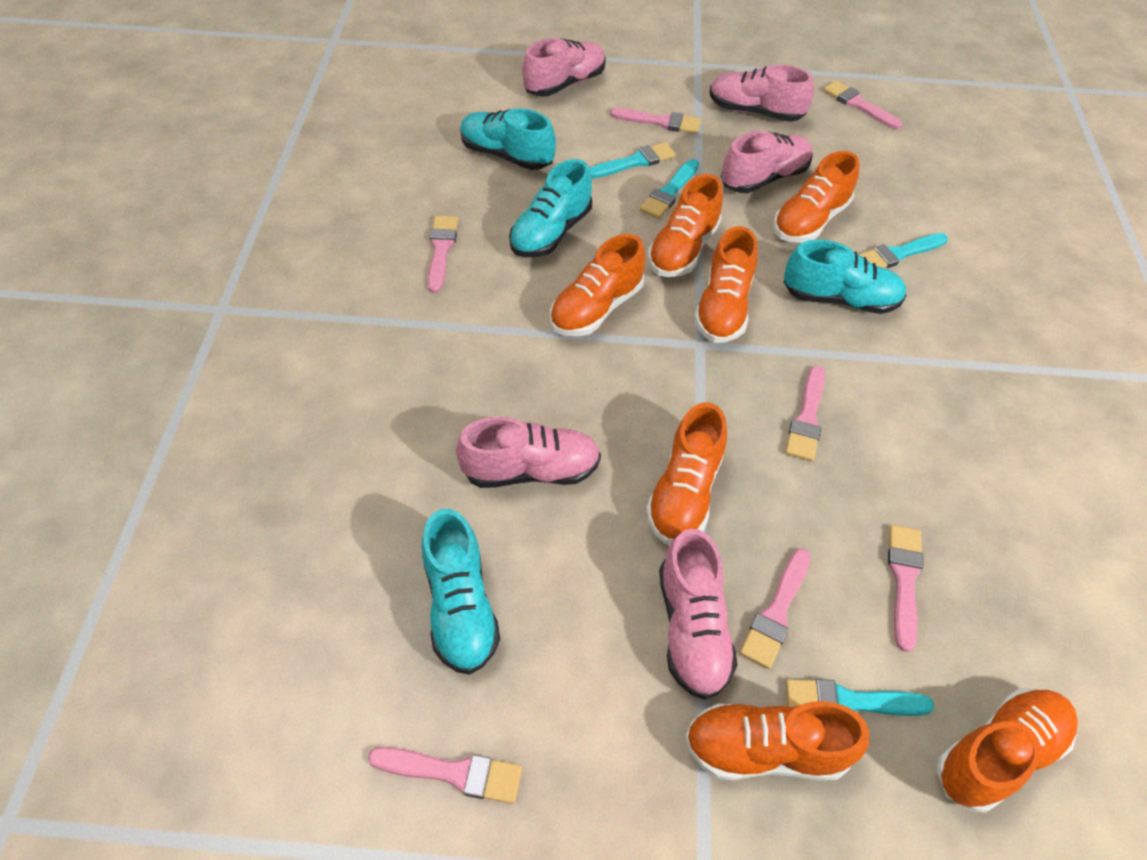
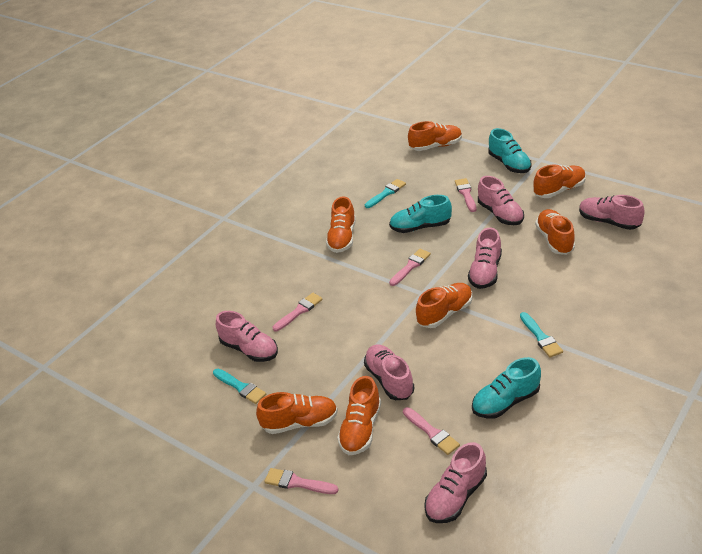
pink brush: 7 -> 5
pink shoe: 5 -> 6
turquoise brush: 4 -> 3
turquoise shoe: 4 -> 3

